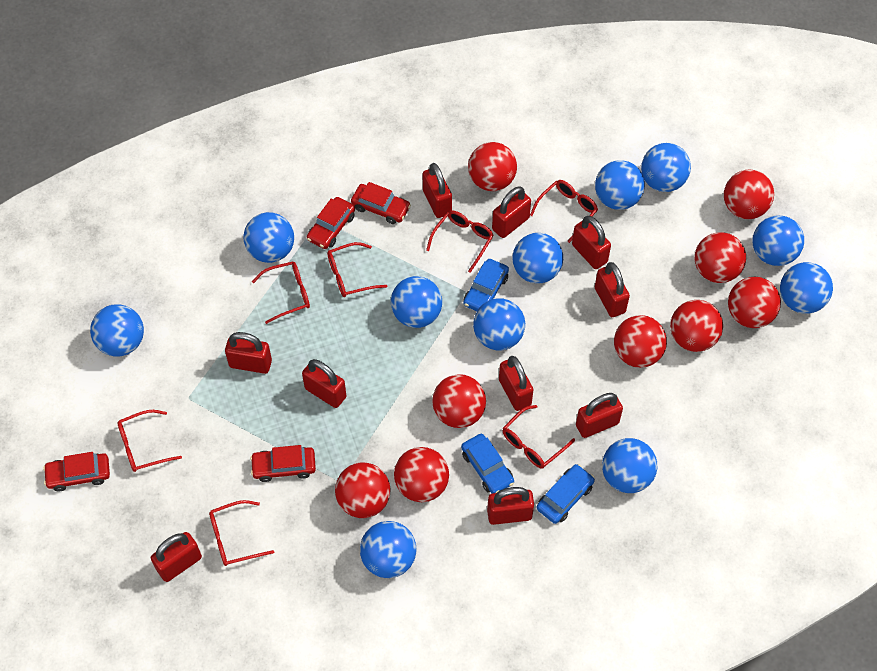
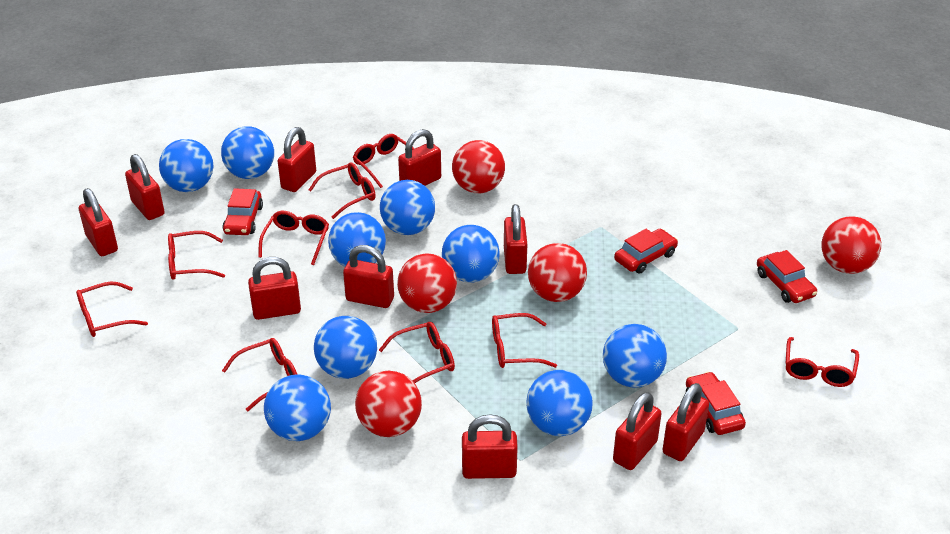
blue ball: 11 -> 9
blue car: 3 -> 0
red ball: 9 -> 5
red glasses: 7 -> 9

